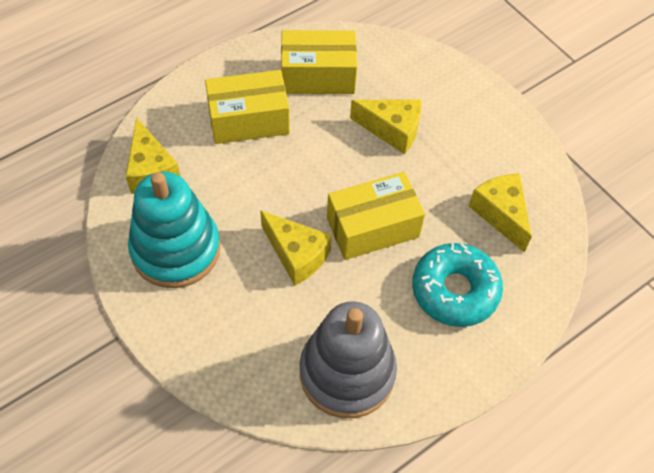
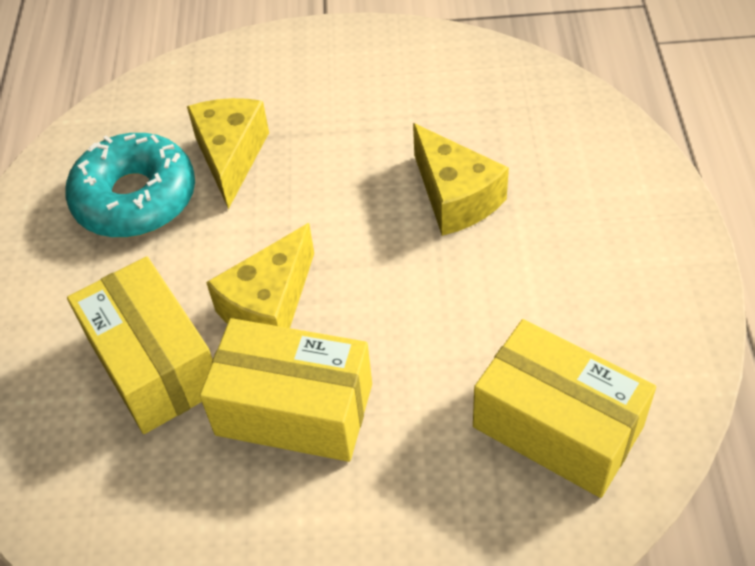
grey stacking toy: 1 -> 0
turquoise stacking toy: 1 -> 0
yellow cheese: 4 -> 3

